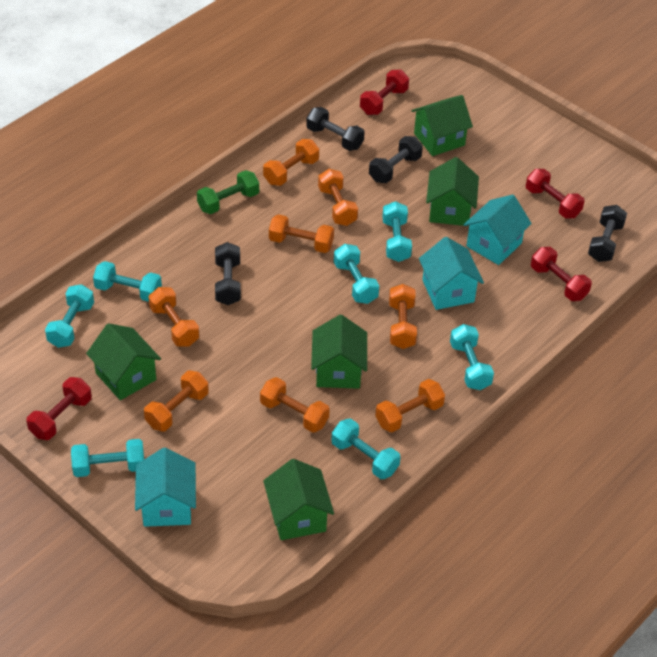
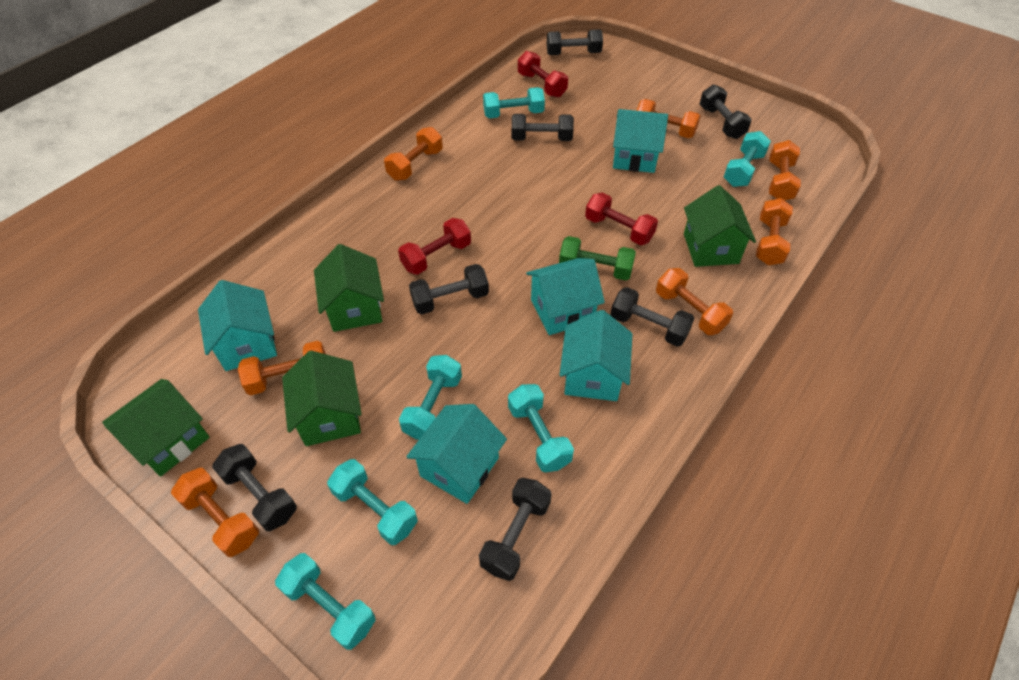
black dumbbell: 4 -> 7
green house: 5 -> 4
orange dumbbell: 8 -> 7
red dumbbell: 4 -> 3
turquoise dumbbell: 7 -> 6
turquoise house: 3 -> 5

